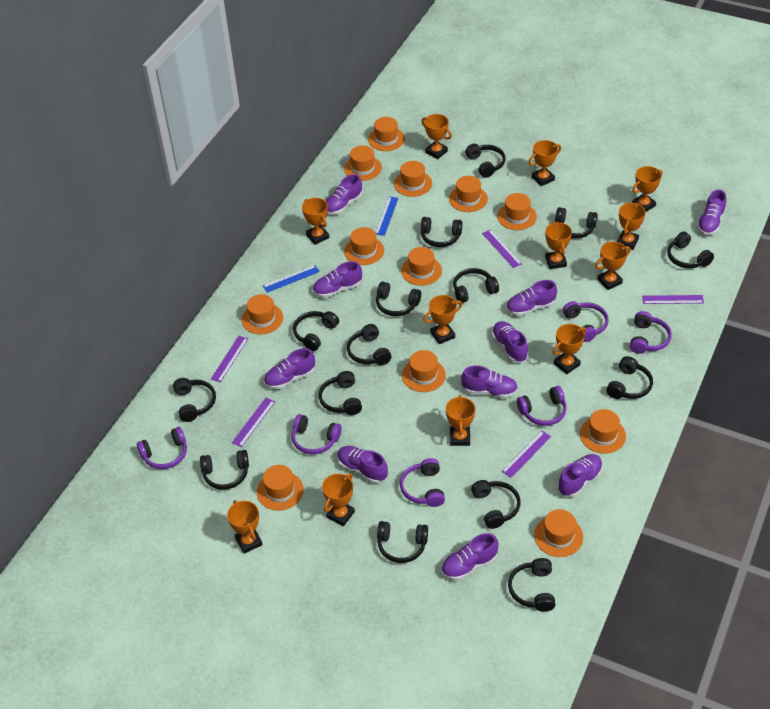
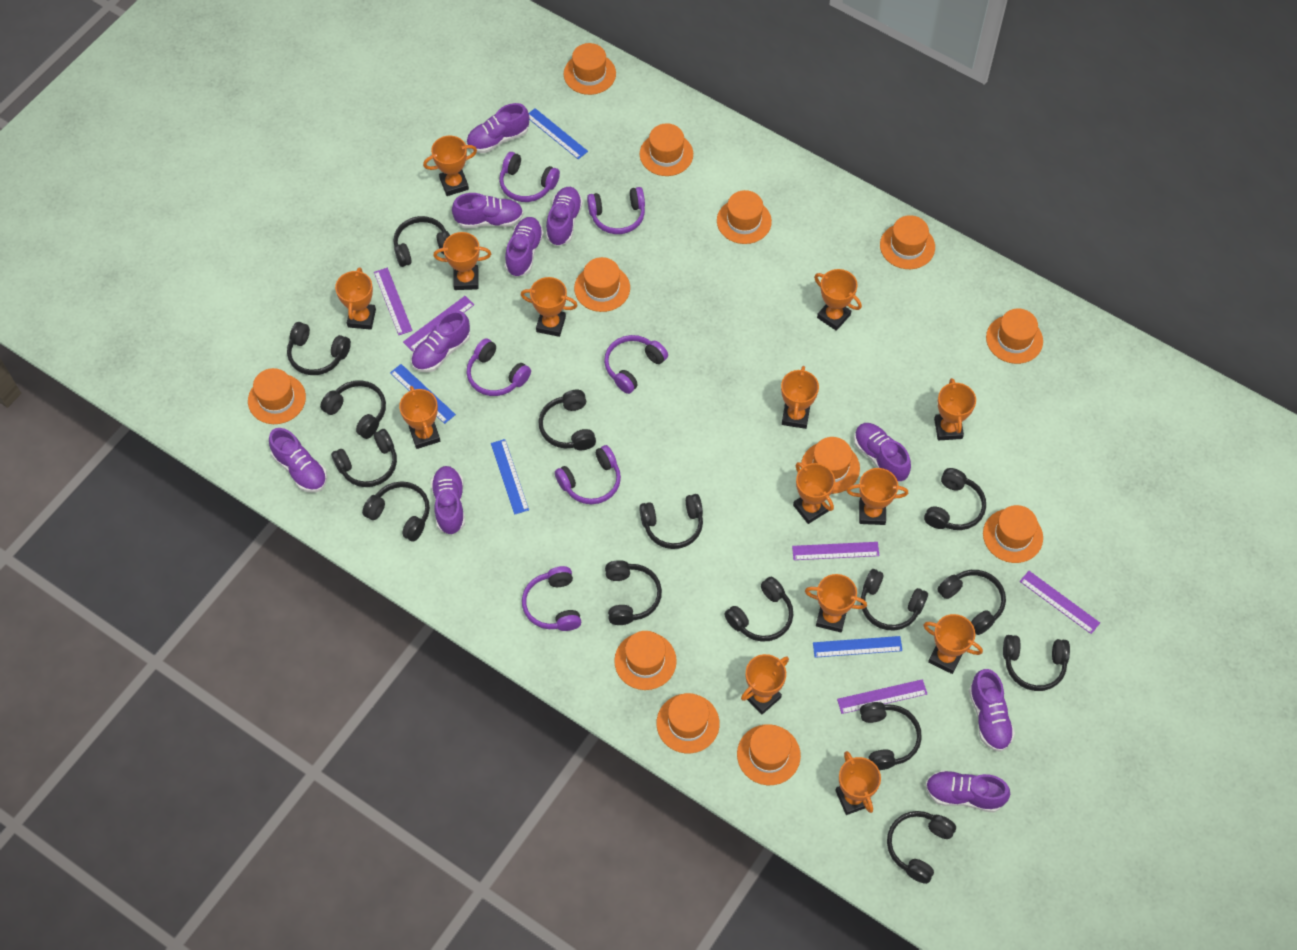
blue ruler: 2 -> 4
orange trophy: 12 -> 14

